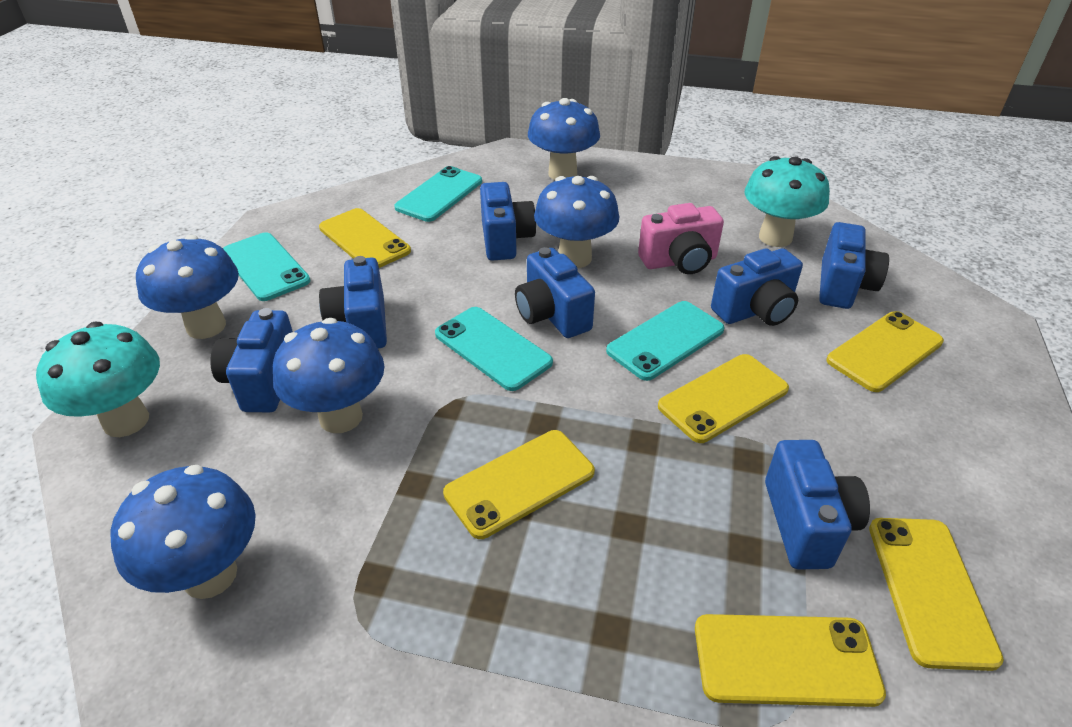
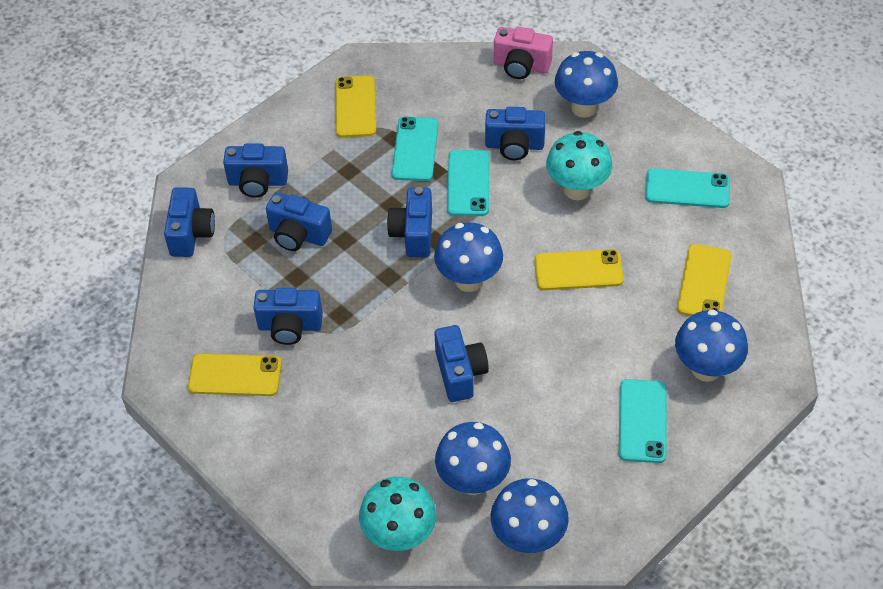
yellow phone: 6 -> 4

